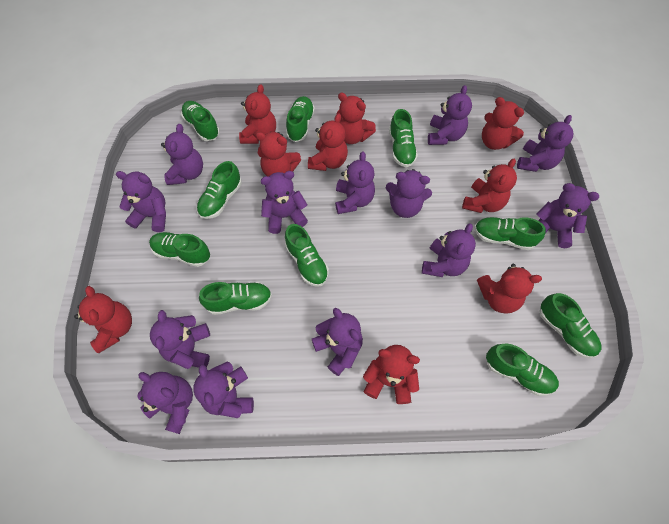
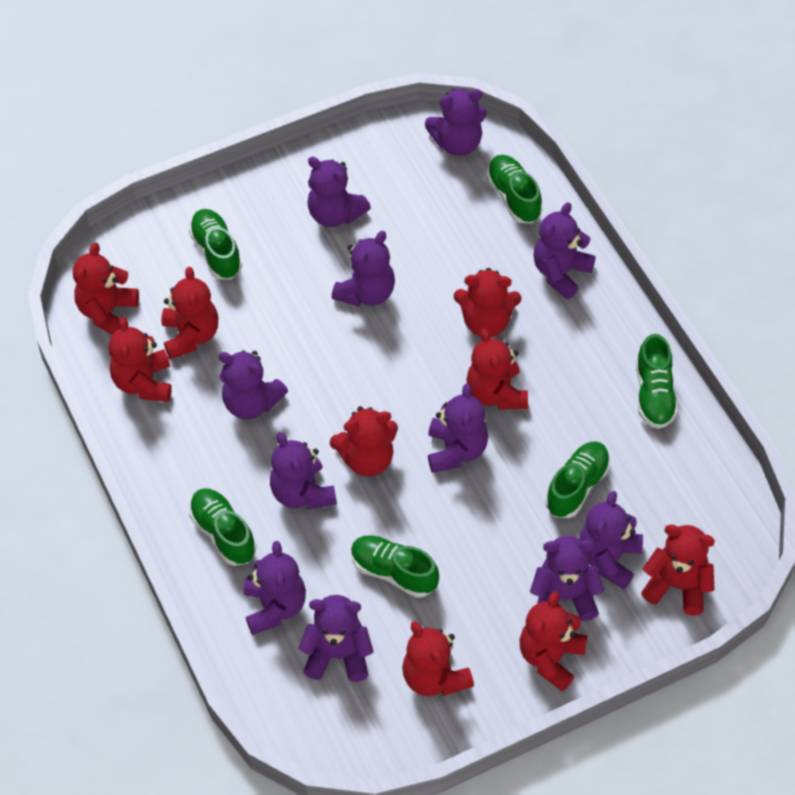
green shoe: 10 -> 6
purple teddy bear: 13 -> 11

